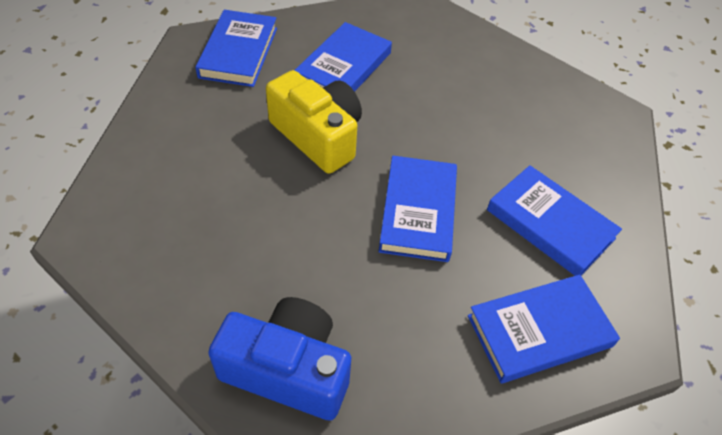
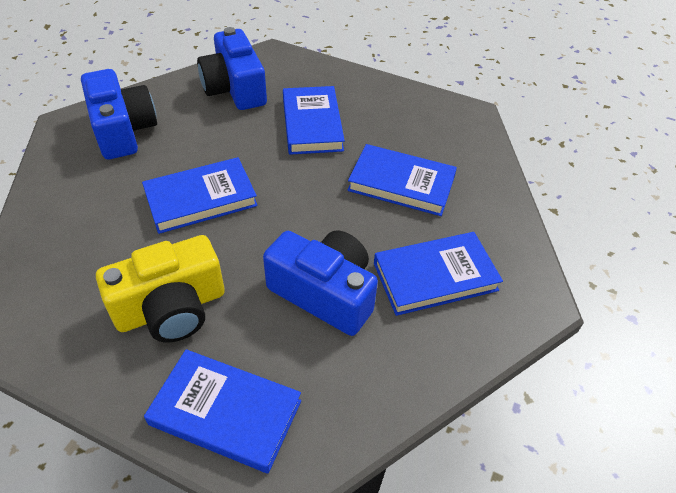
blue camera: 1 -> 3

